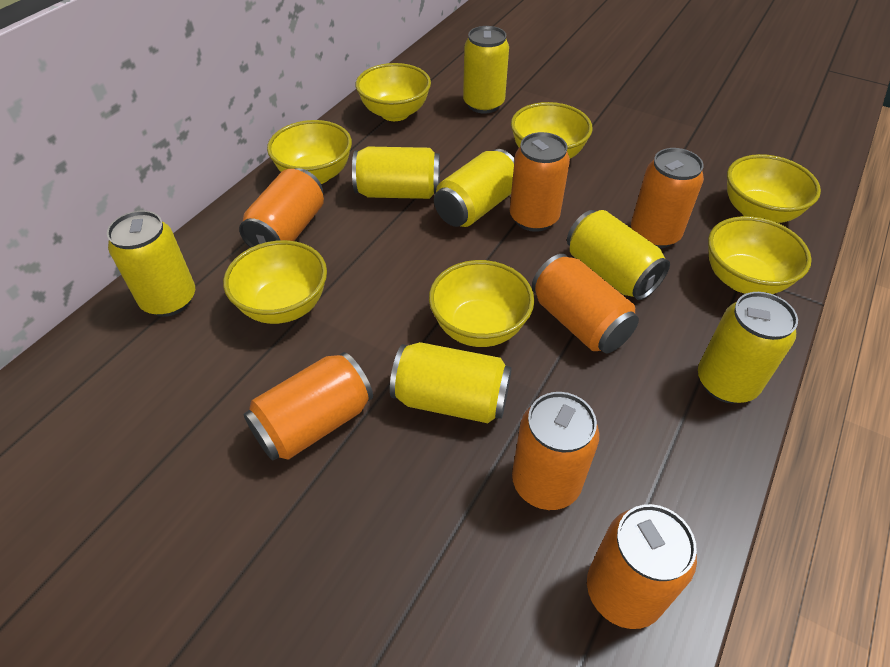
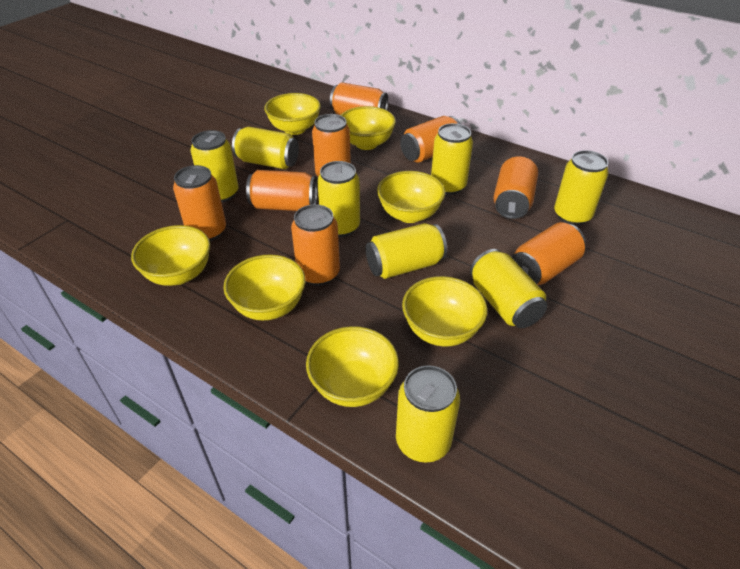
orange can: 7 -> 8
yellow can: 7 -> 8

